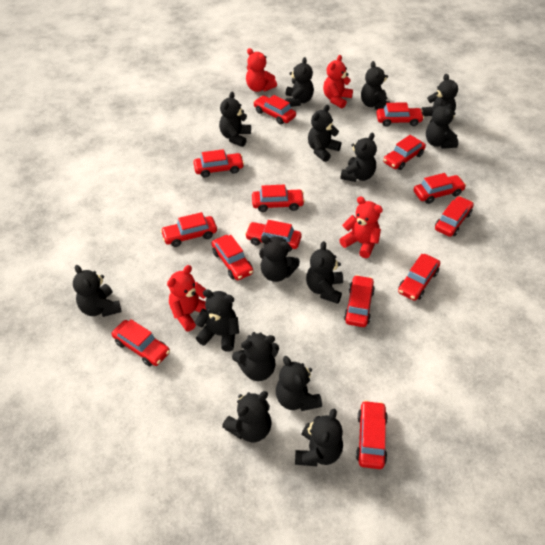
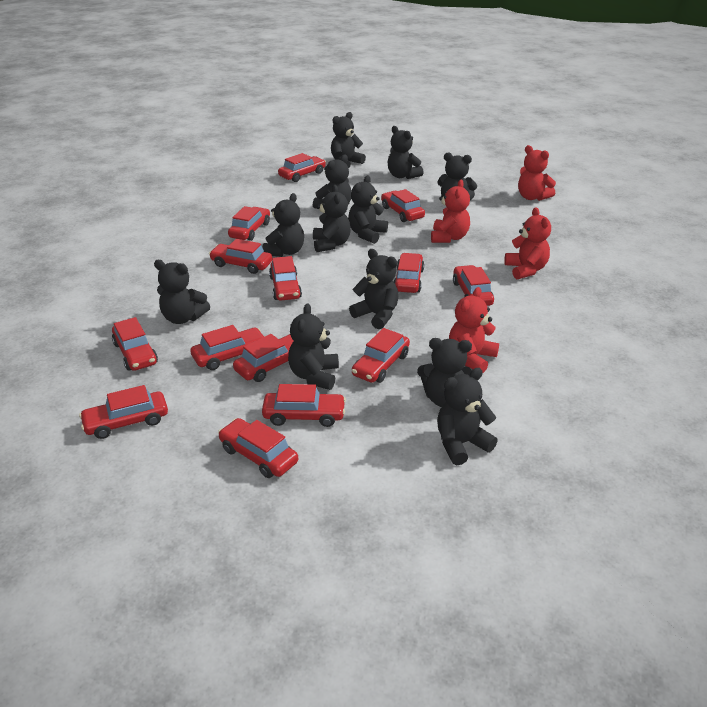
black teddy bear: 15 -> 12

